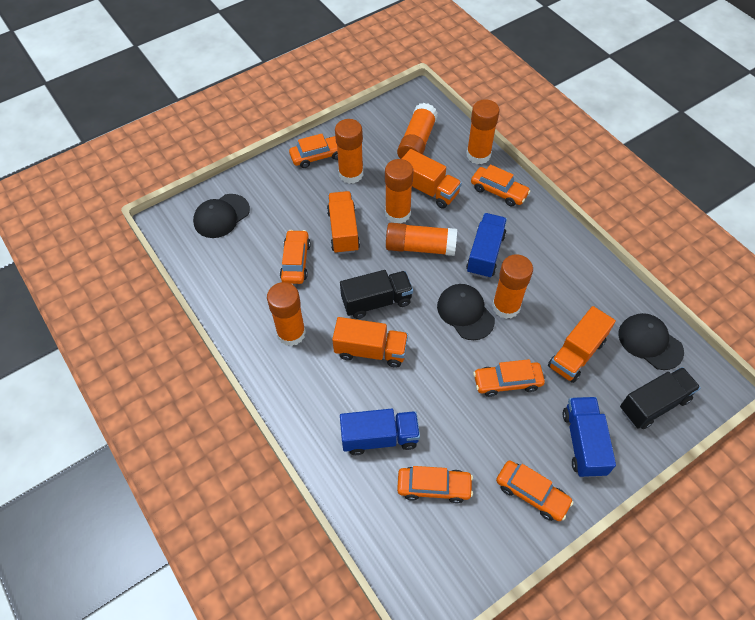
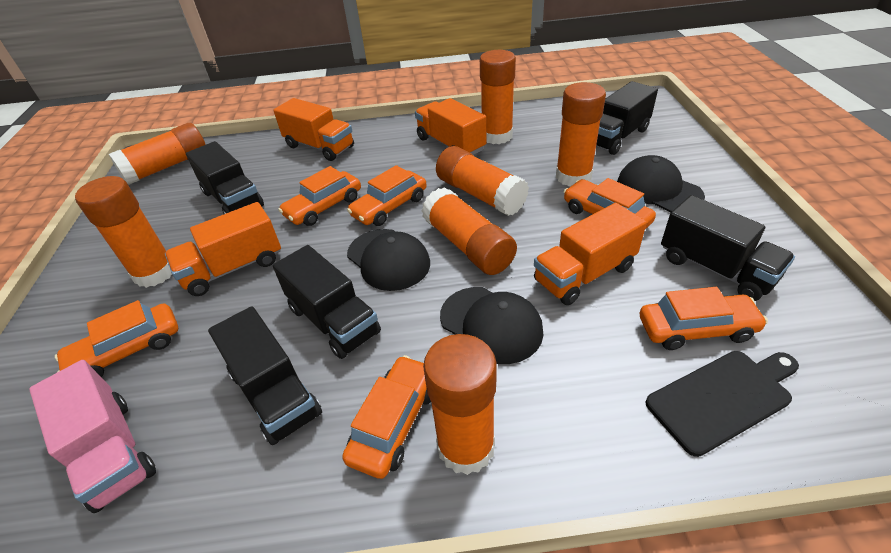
black cutting board: 0 -> 1
black truck: 2 -> 5
blue truck: 3 -> 0
pink truck: 0 -> 1

